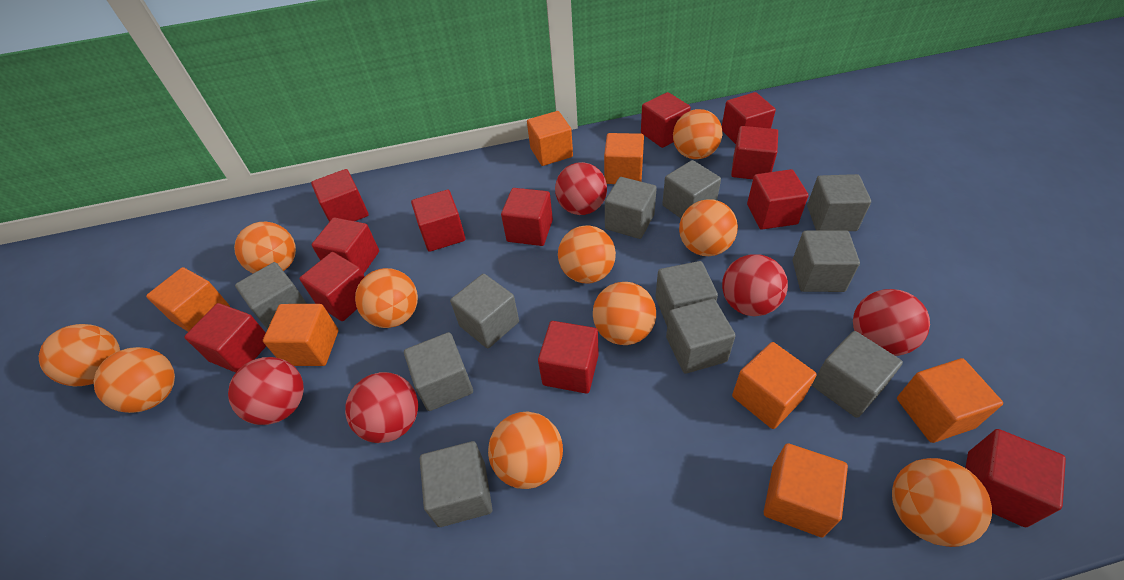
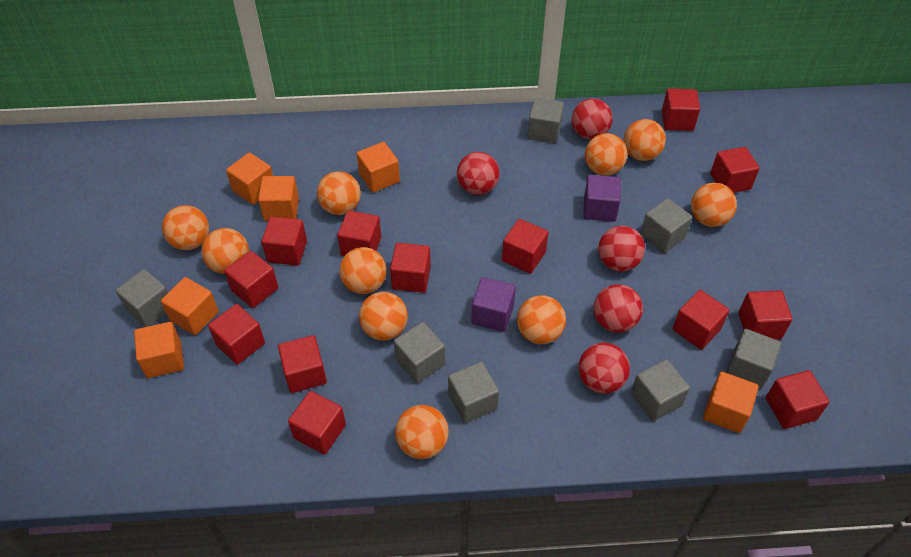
grey cube: 11 -> 7
orange cube: 7 -> 6
purple cube: 0 -> 2
red cube: 12 -> 13

